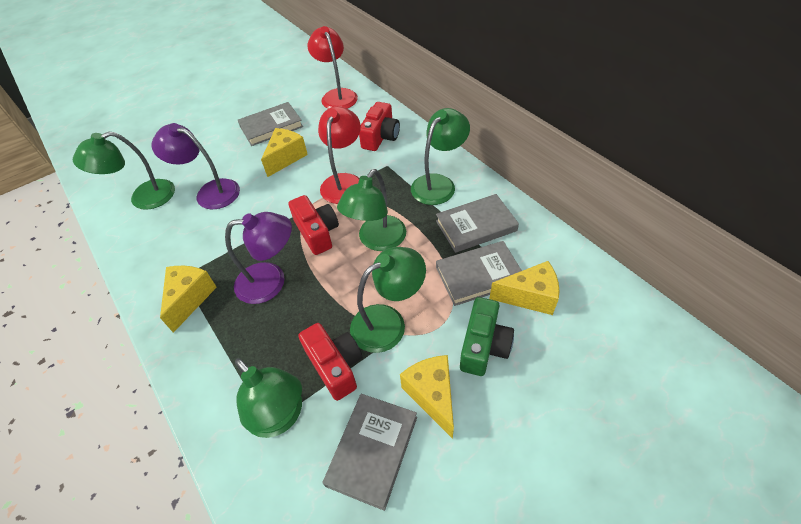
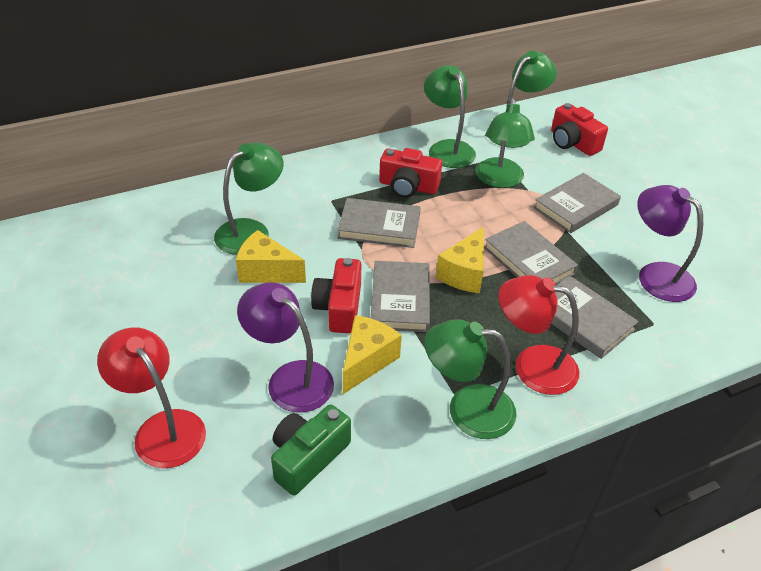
grey book: 4 -> 5
yellow cheese: 4 -> 3

